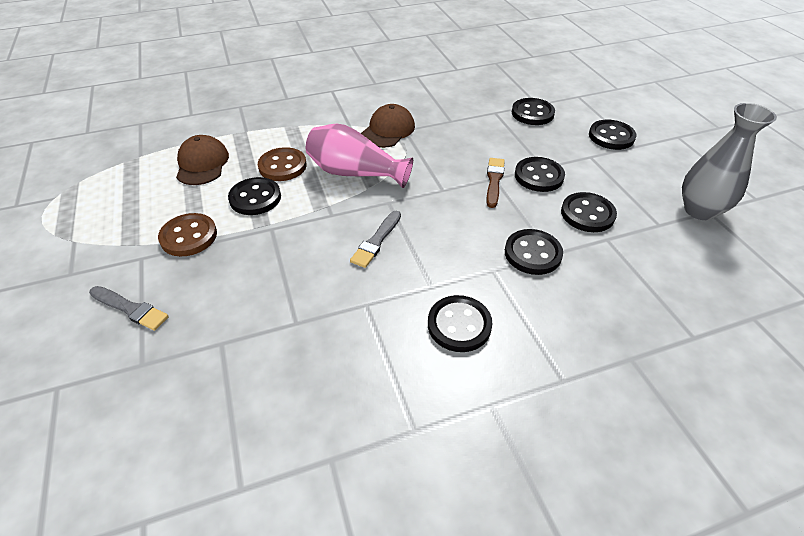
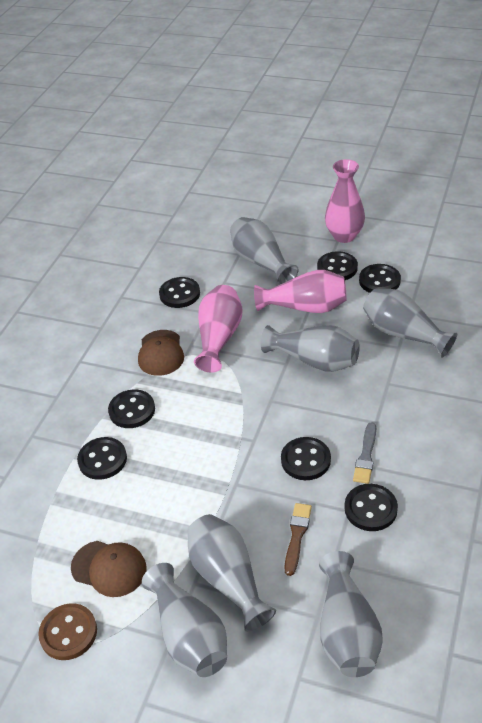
brown button: 2 -> 1
grey brush: 2 -> 1
grey vase: 1 -> 6
pink vase: 1 -> 3

